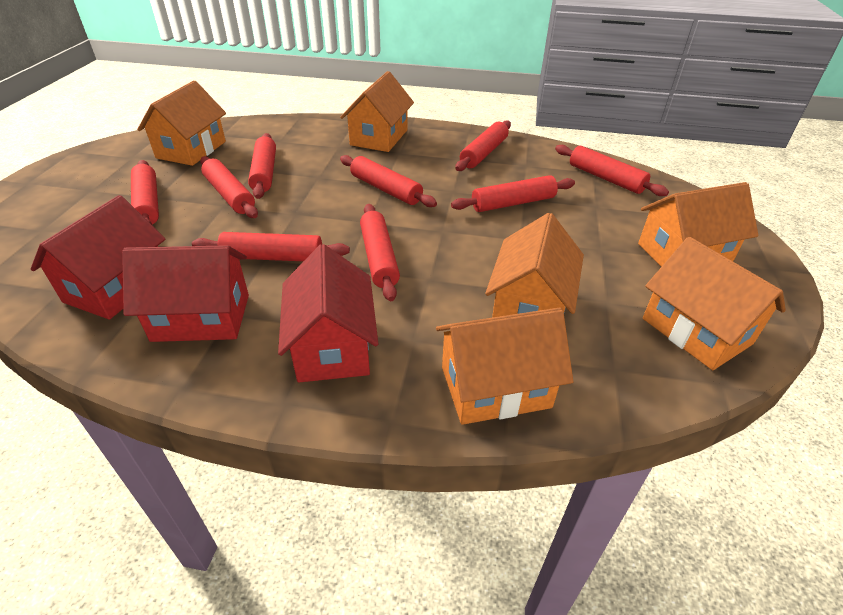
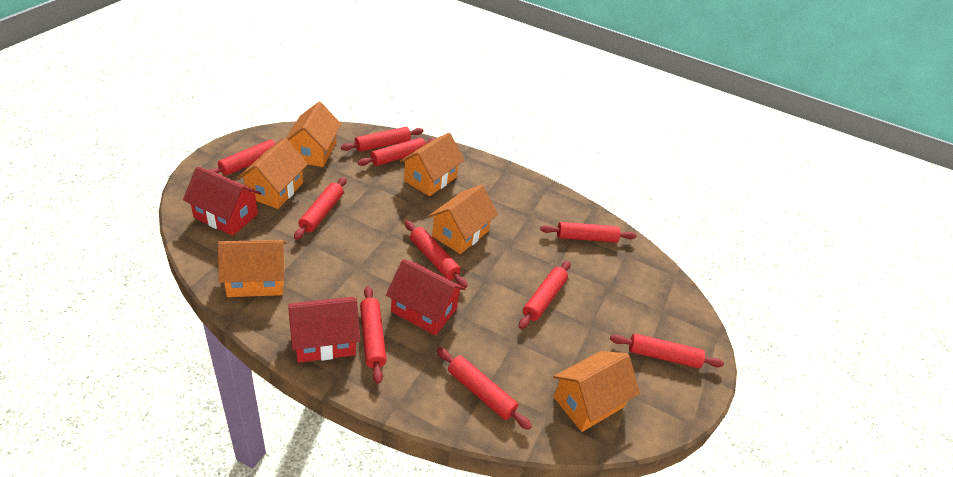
red rolling pin: 9 -> 10

